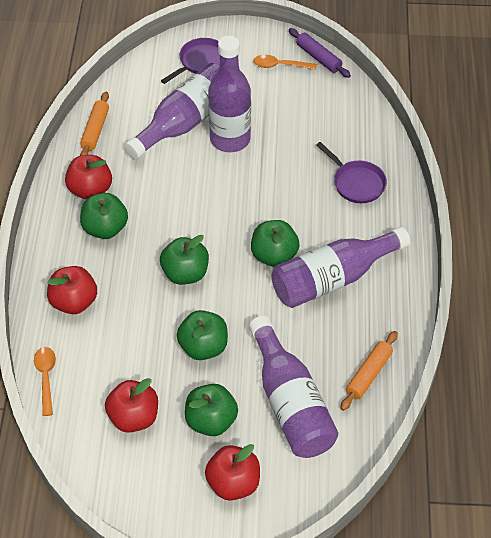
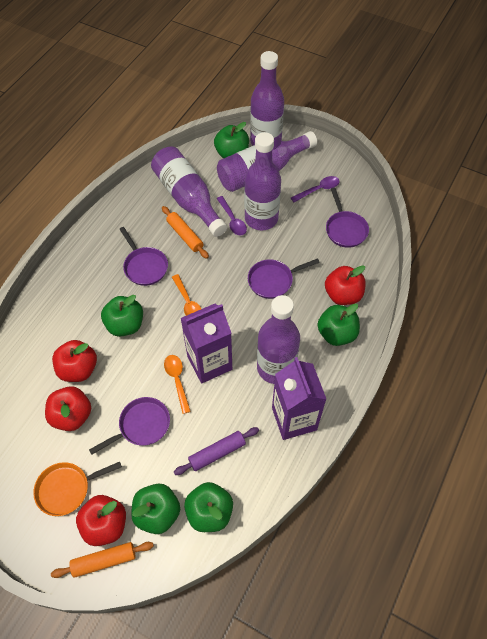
orange pan: 0 -> 1
purple bottle: 4 -> 5
purple carton: 0 -> 2
purple pan: 2 -> 4
purple spoon: 0 -> 2

